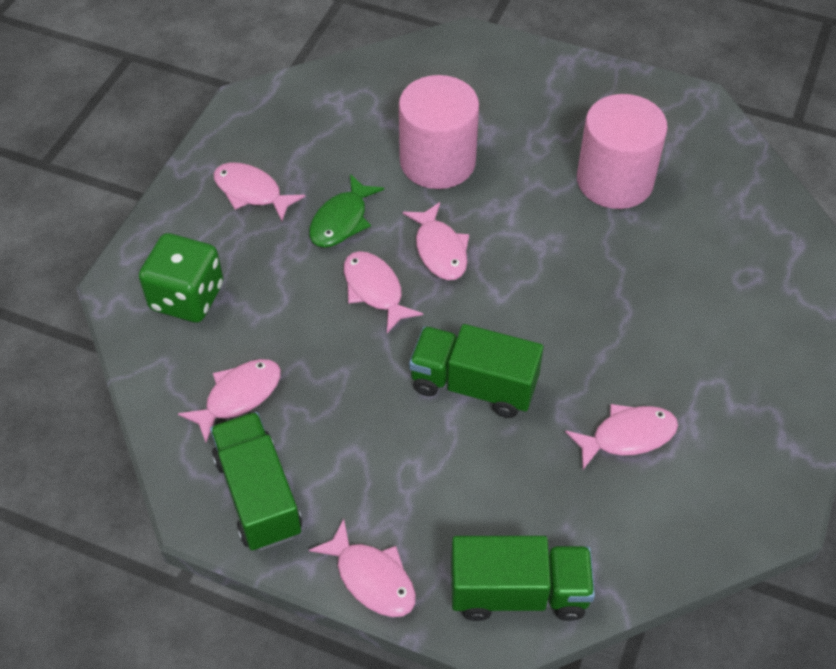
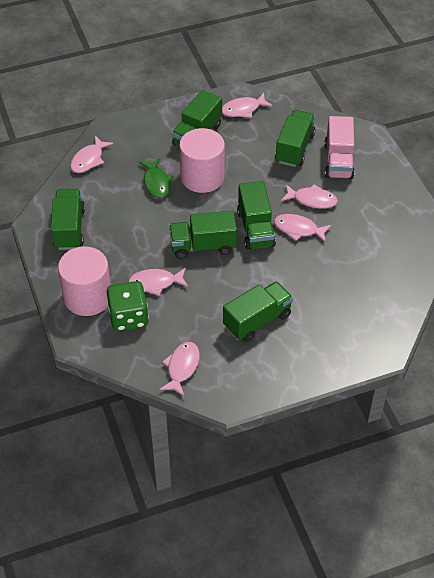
green truck: 3 -> 6
pink truck: 0 -> 1

